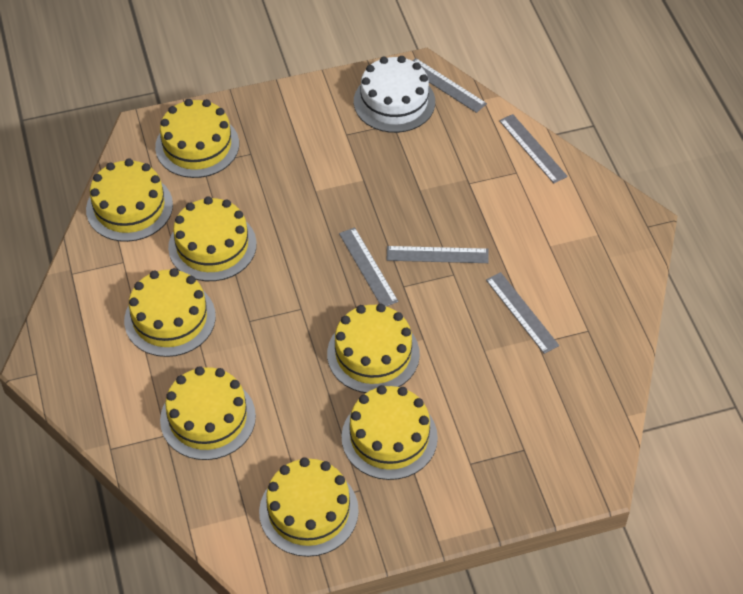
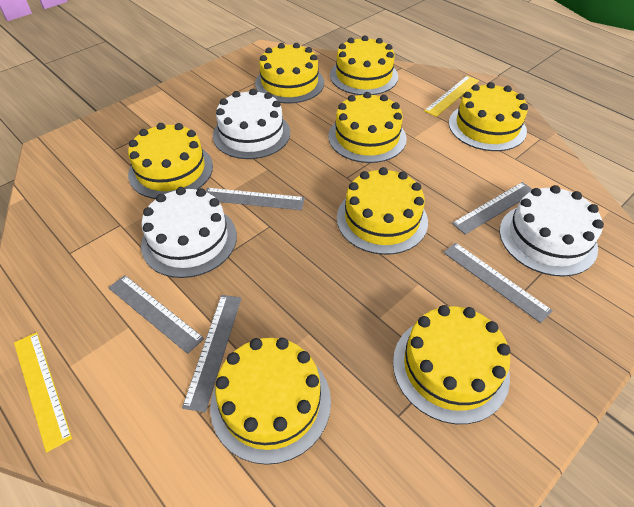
white cake: 1 -> 3
yellow ruler: 0 -> 2

